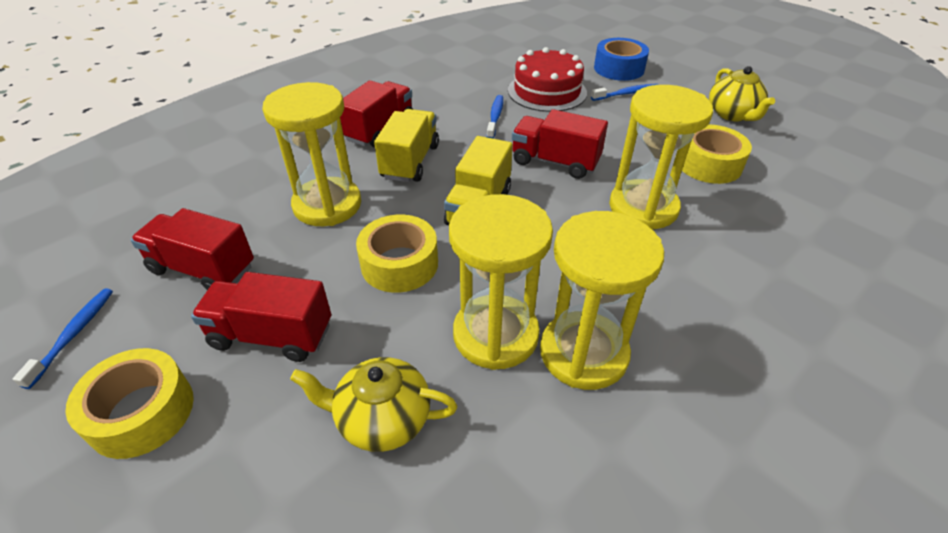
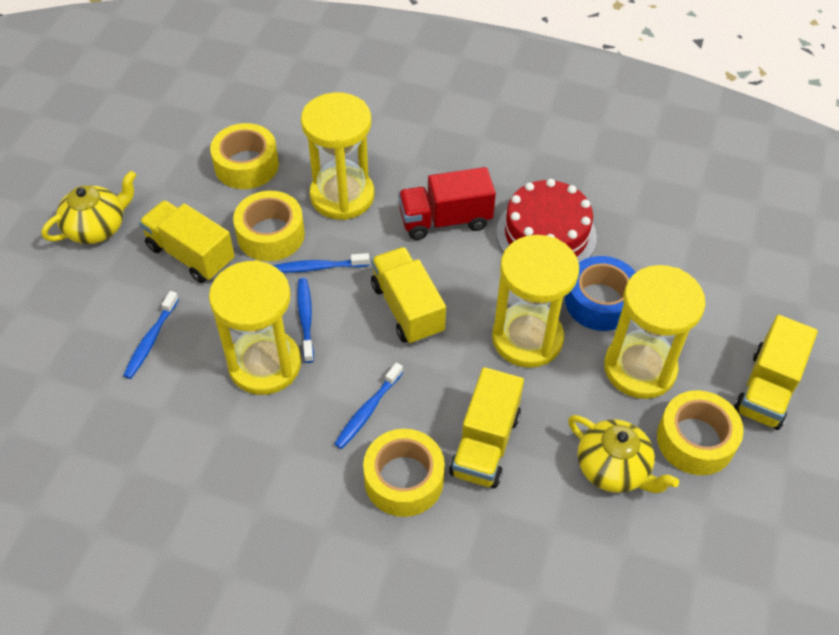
blue toothbrush: 3 -> 4
red truck: 4 -> 1
yellow tape: 3 -> 4
yellow truck: 2 -> 4

